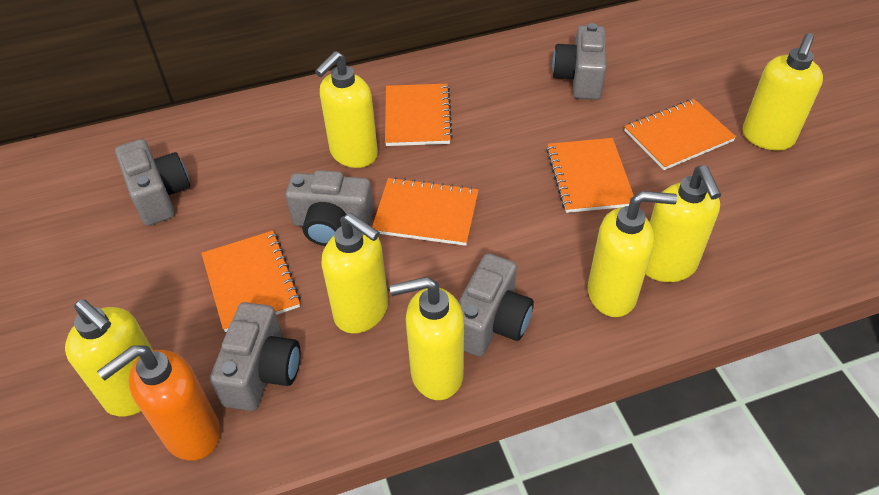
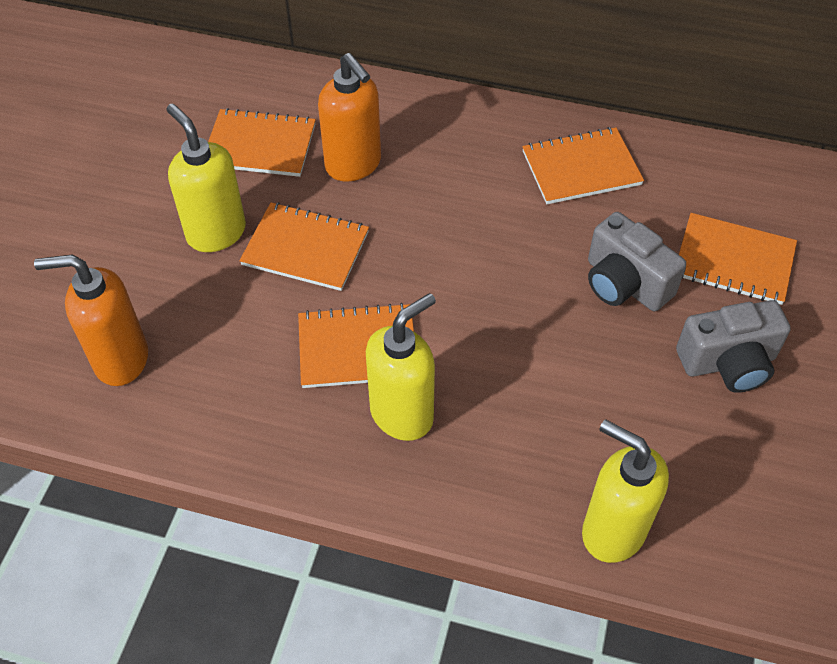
grey camera: 5 -> 2
orange soap dispenser: 1 -> 2
yellow soap dispenser: 7 -> 3

